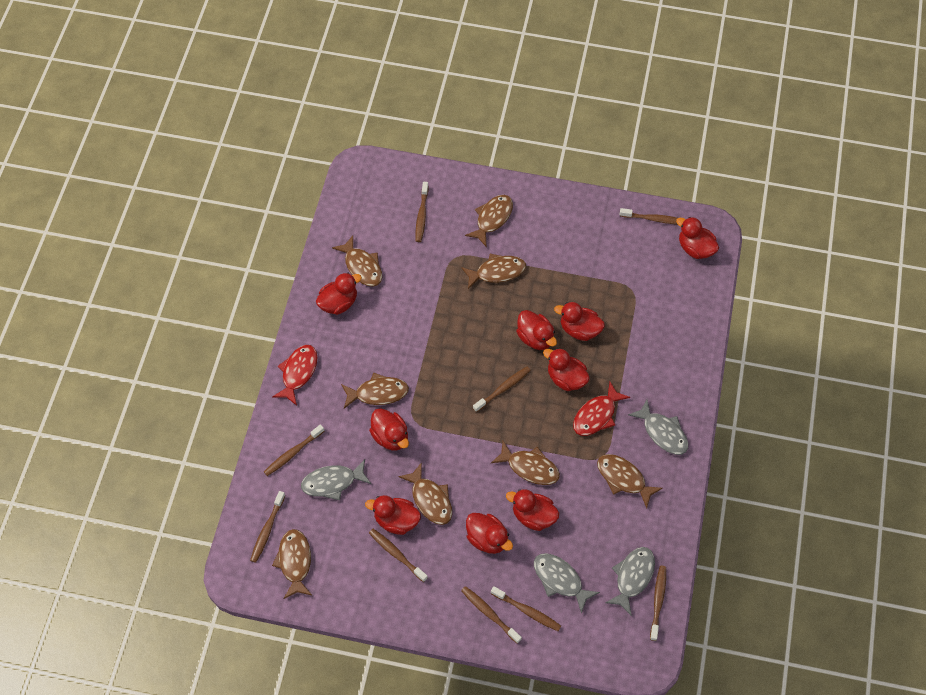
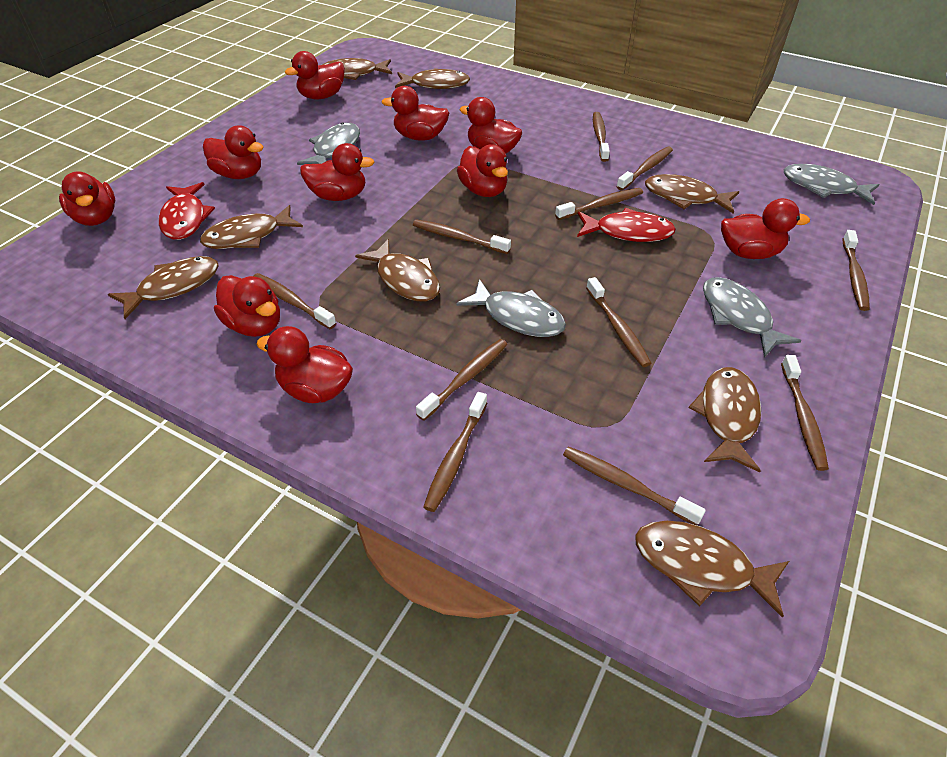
brown toothbrush: 9 -> 11
red duck: 9 -> 10

